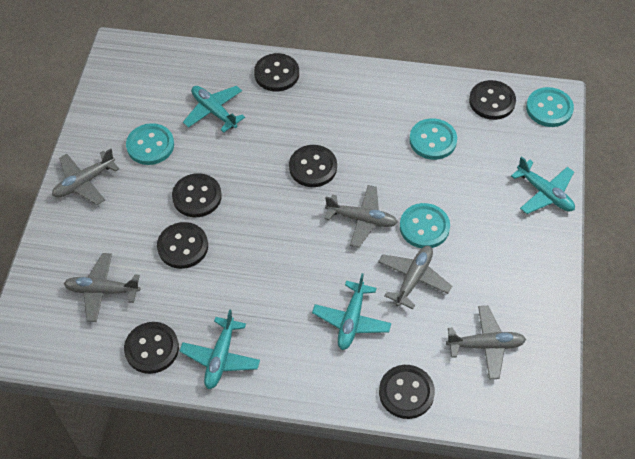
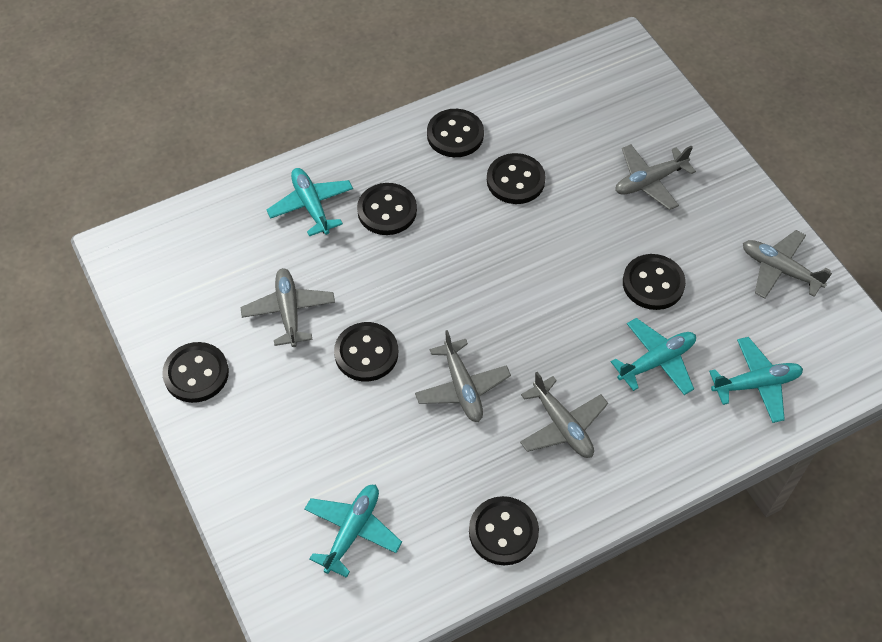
turquoise button: 4 -> 0

